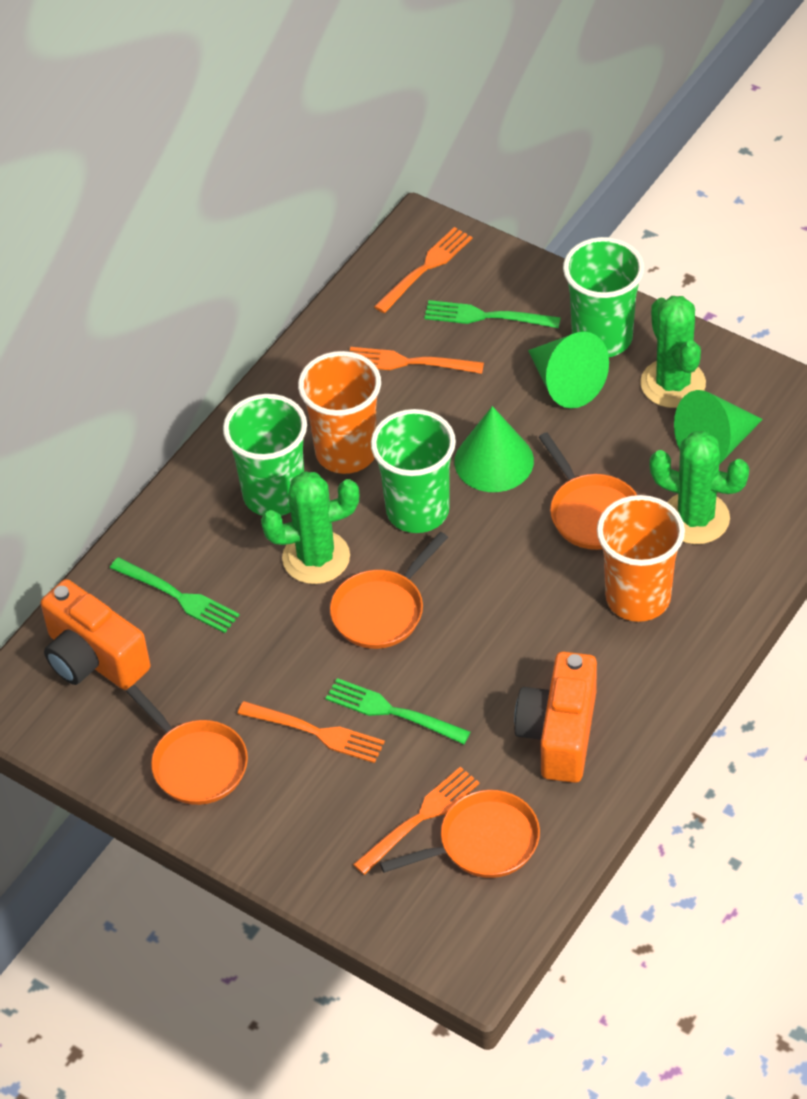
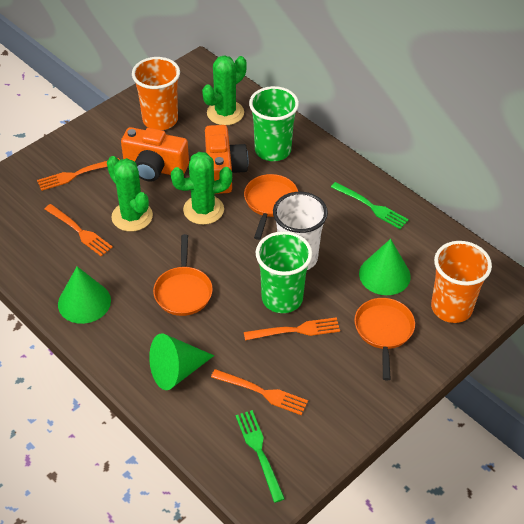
green cup: 3 -> 2
green fork: 3 -> 2
orange pan: 4 -> 3
white cup: 0 -> 1

